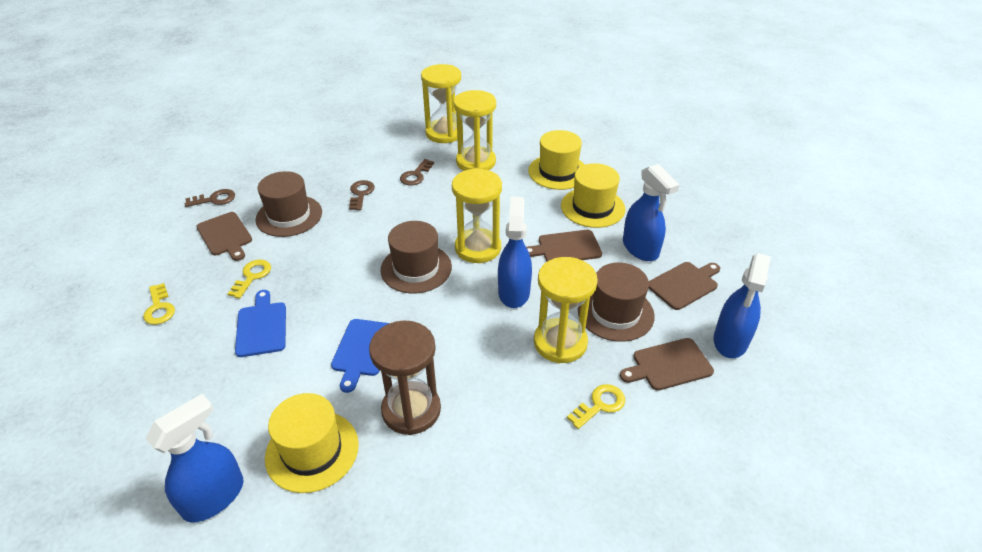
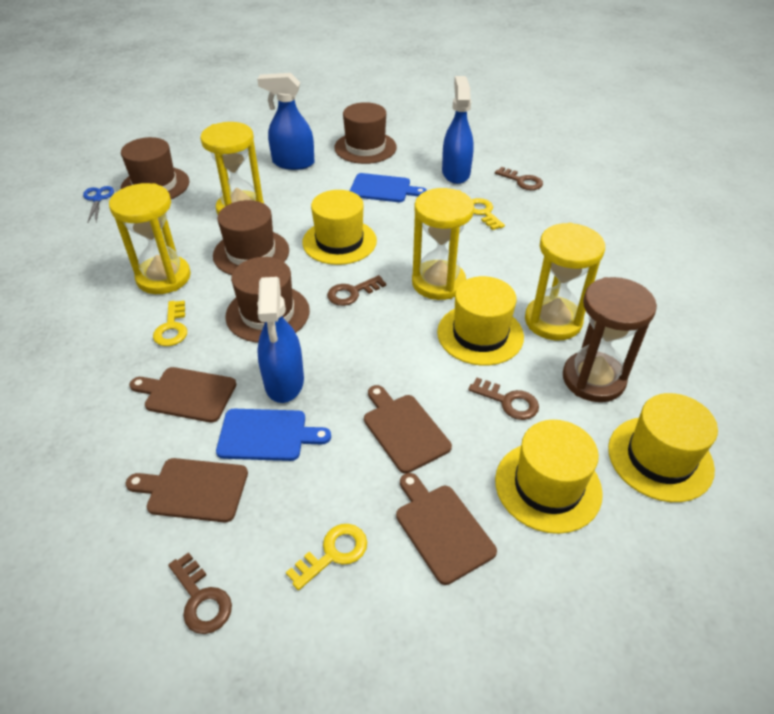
blue scissors: 0 -> 1
blue spray bottle: 4 -> 3
brown hat: 3 -> 4
brown key: 3 -> 4
yellow hat: 3 -> 4

